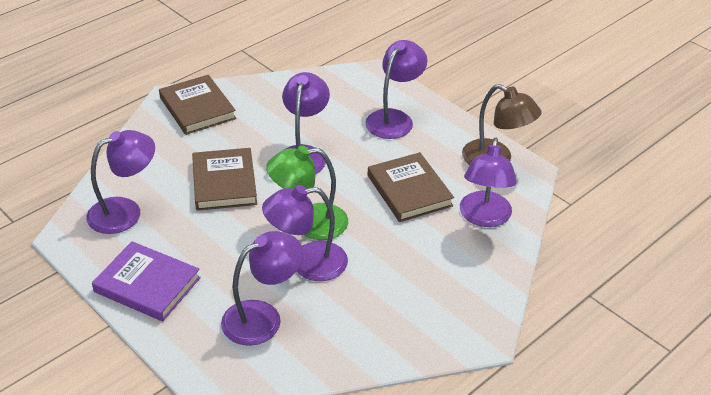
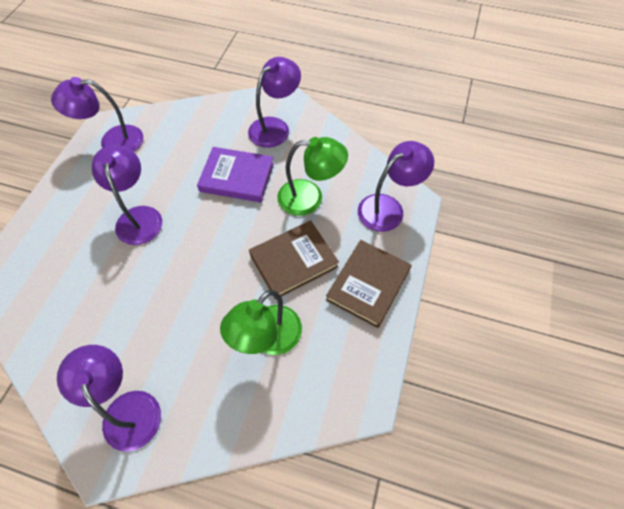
brown book: 3 -> 2
brown lamp: 1 -> 0
green lamp: 1 -> 2
purple lamp: 6 -> 5

